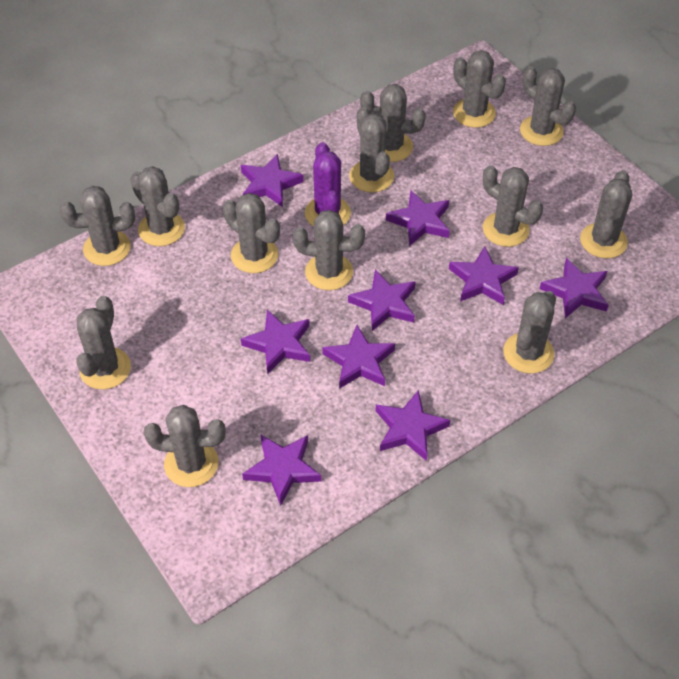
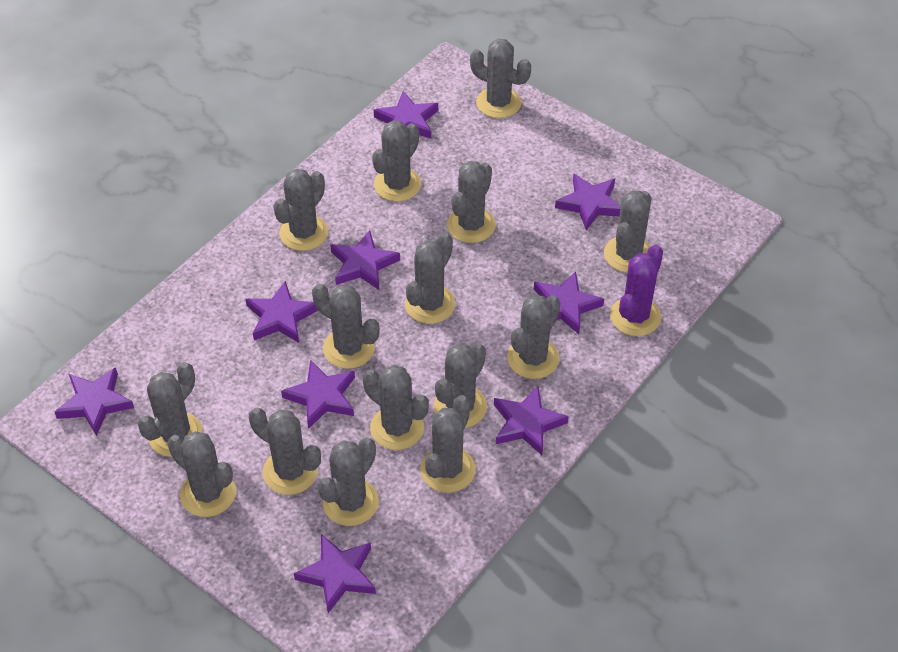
grey cactus: 13 -> 15

